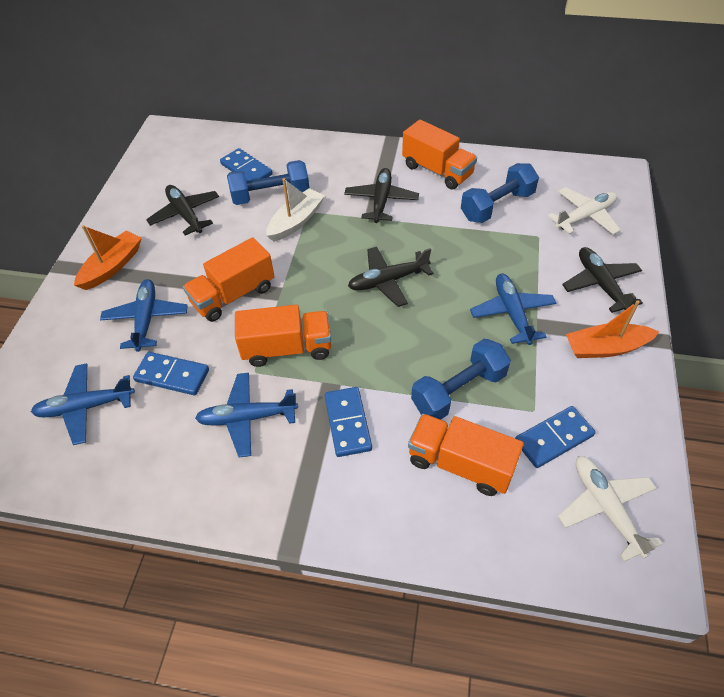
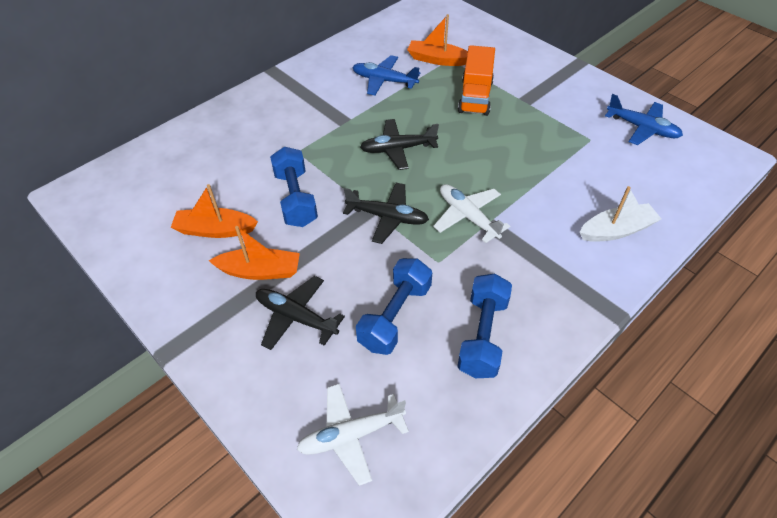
black plane: 4 -> 3
blue domino: 4 -> 0
blue plane: 4 -> 2
orange boat: 2 -> 3
orange truck: 4 -> 1

